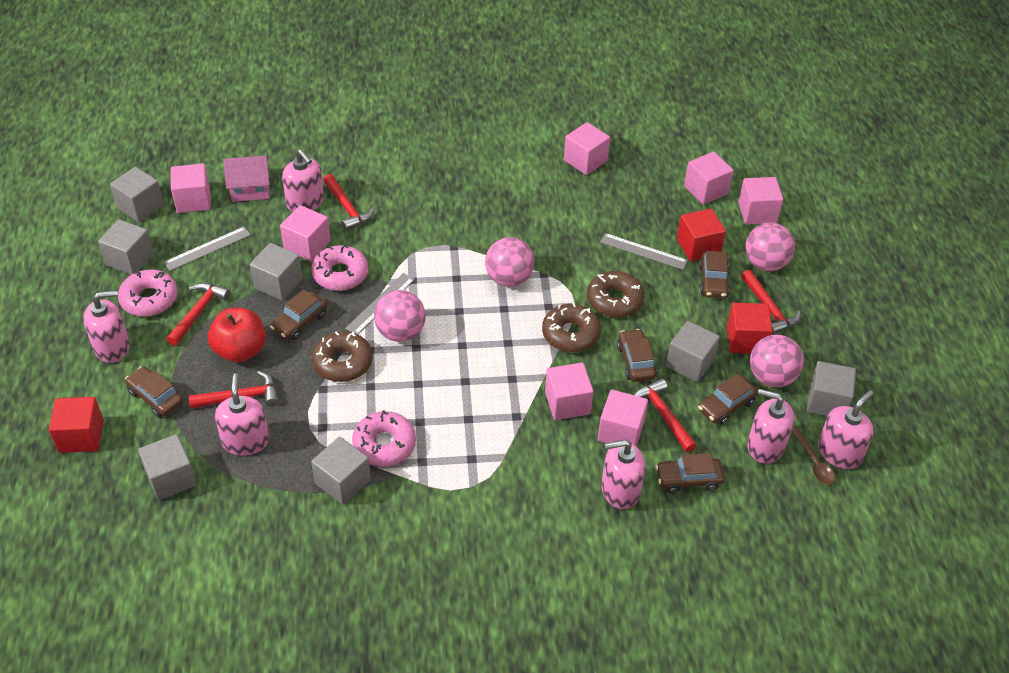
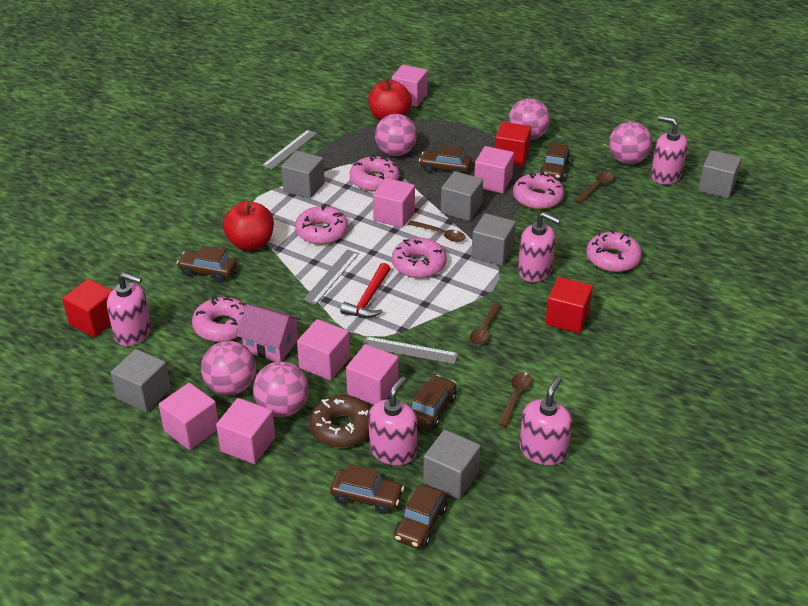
brown donut: 3 -> 1
brown spoon: 1 -> 4
grey cube: 7 -> 6
pink ball: 4 -> 5
pink donut: 3 -> 6
pink soap dispenser: 6 -> 5
red apple: 1 -> 2
red hammer: 5 -> 1

